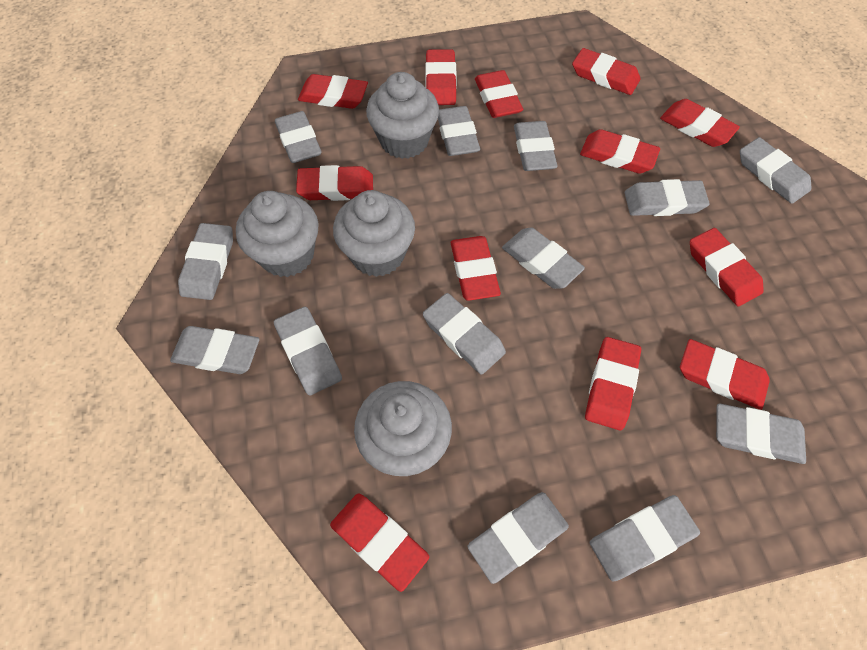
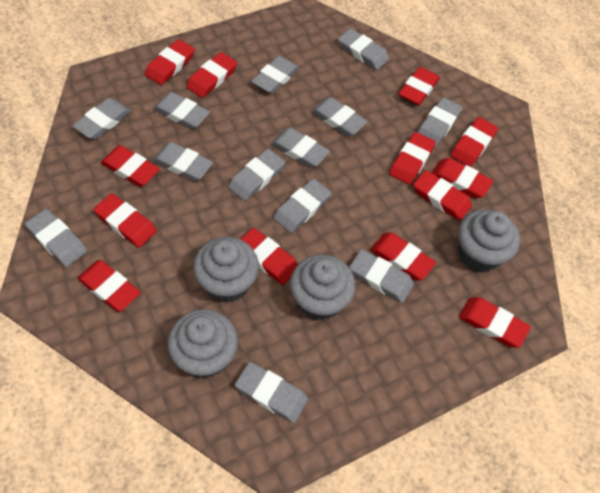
red eraser: 12 -> 13

